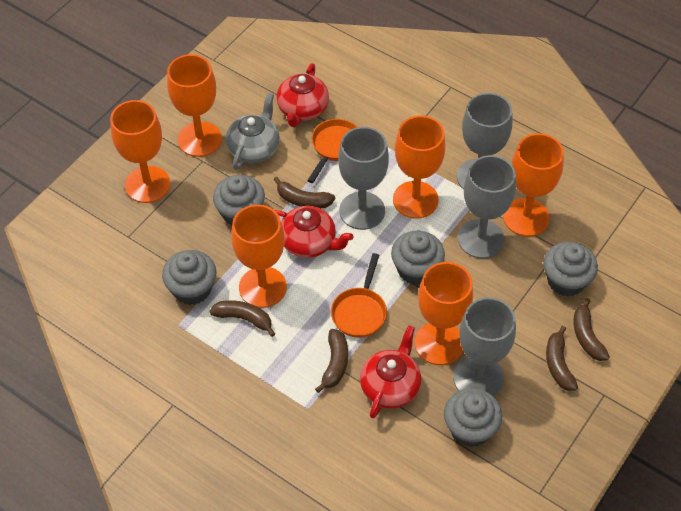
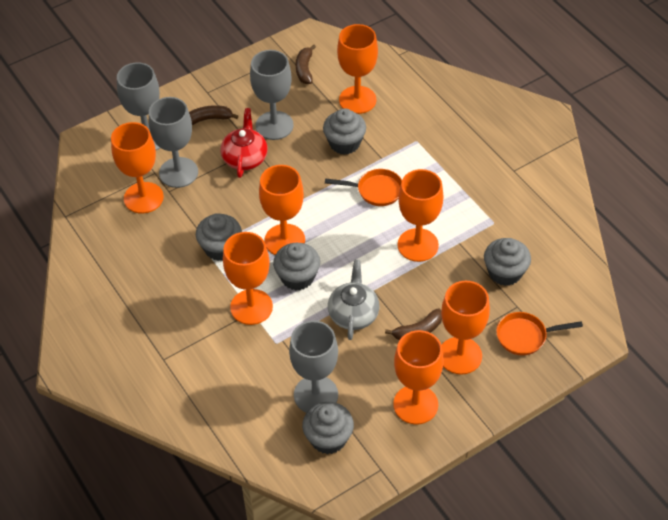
brown banana: 5 -> 3
orange goblet: 6 -> 7
red teapot: 3 -> 1

